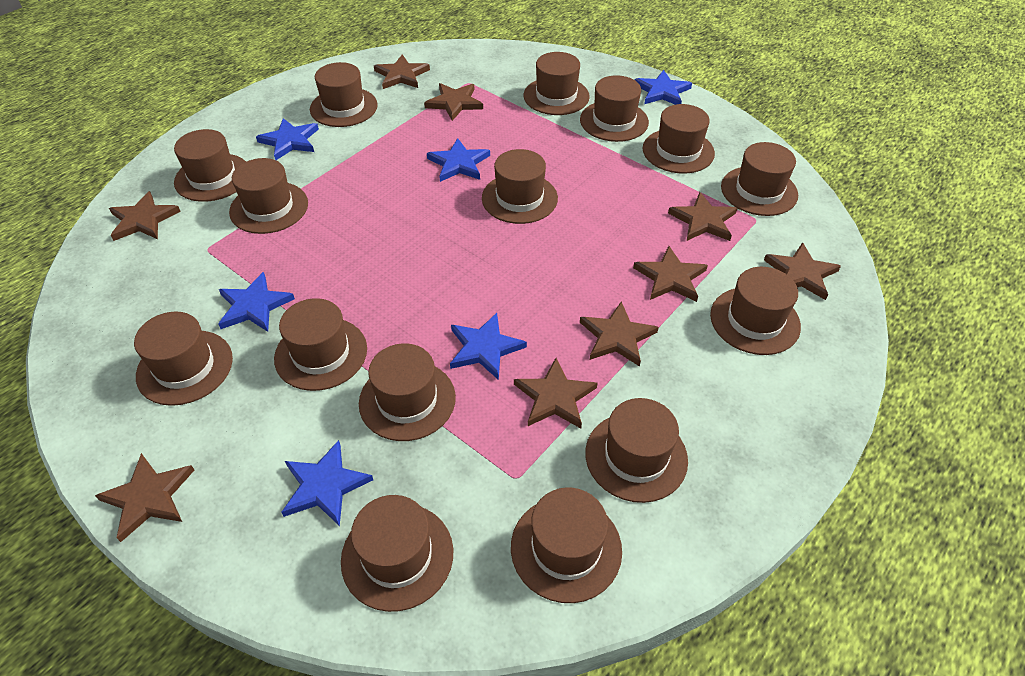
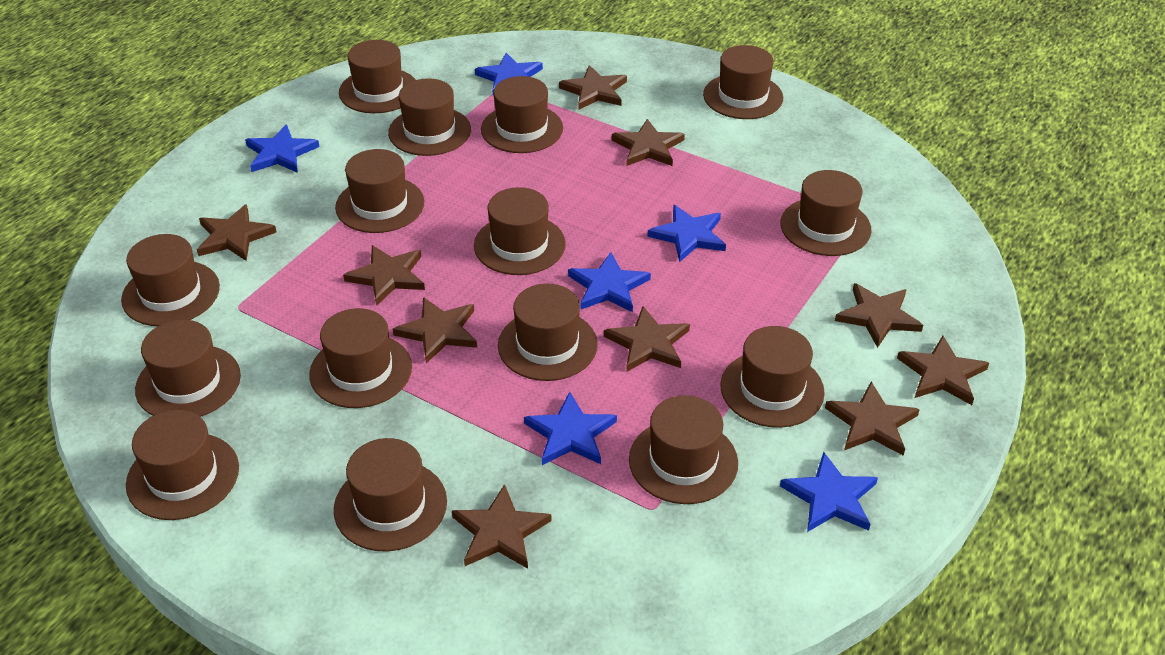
brown star: 9 -> 10

